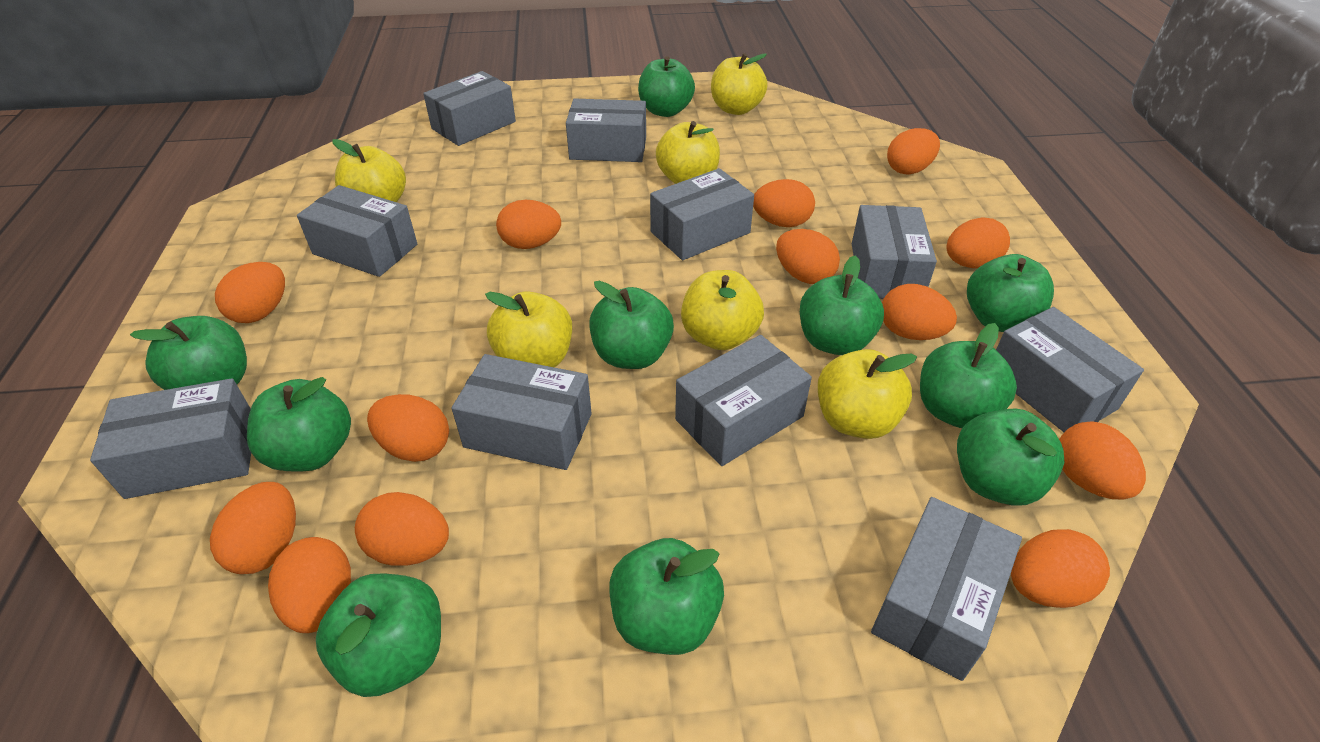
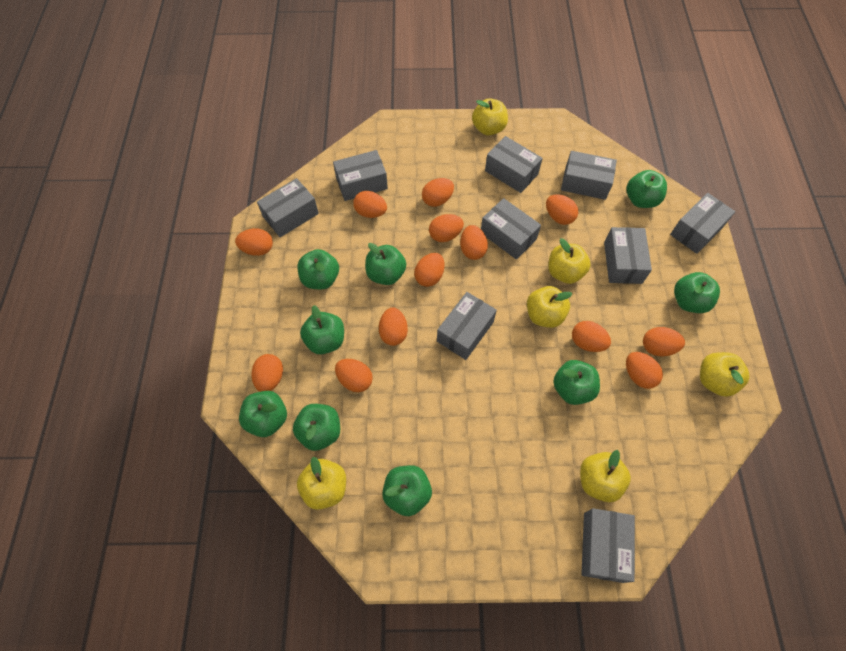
green apple: 10 -> 9
grey box: 10 -> 9

